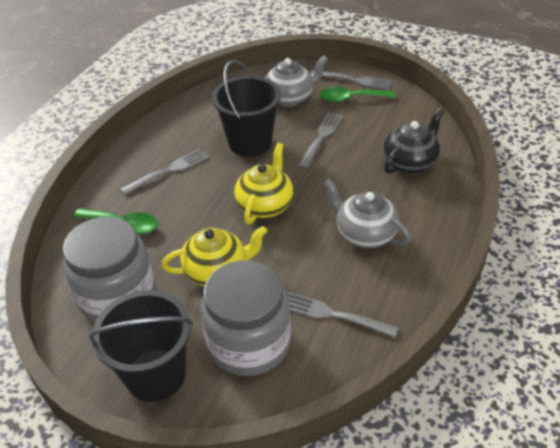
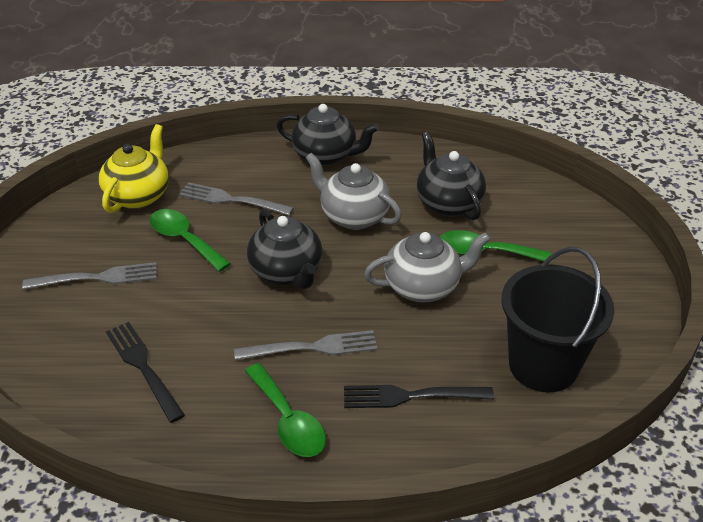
black bucket: 2 -> 1
black fork: 0 -> 2
black teapot: 1 -> 3
green spoon: 2 -> 3
grey fork: 4 -> 3
grey jar: 2 -> 0
yellow teapot: 2 -> 1

